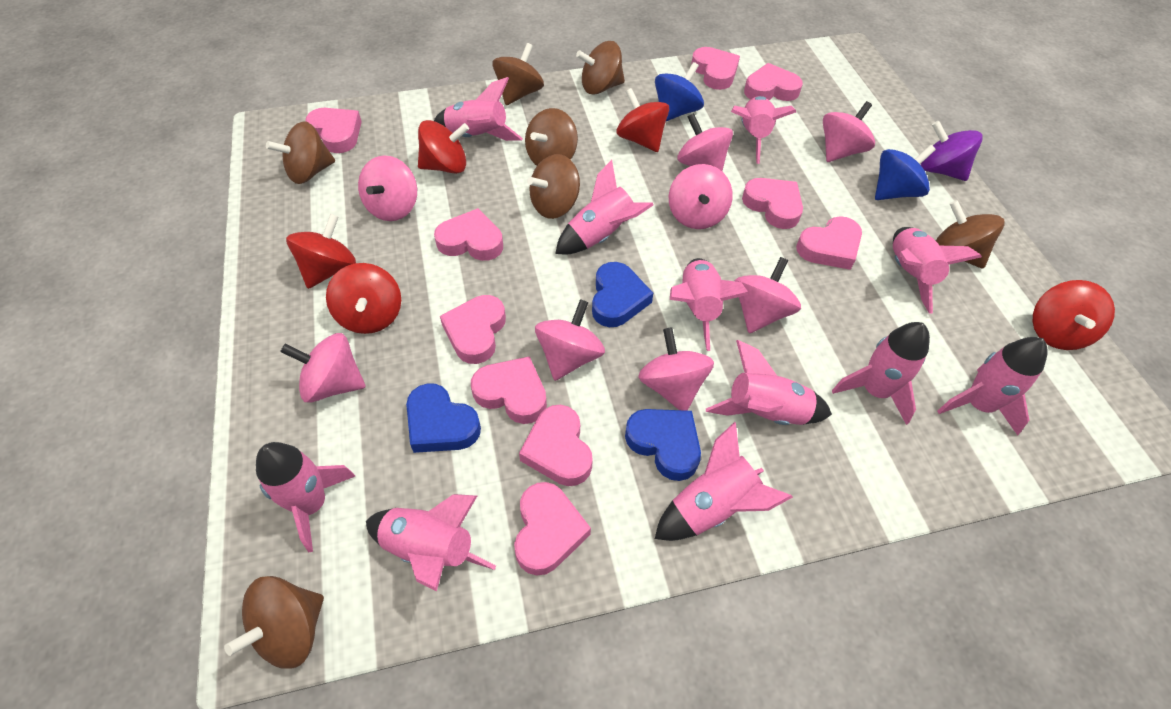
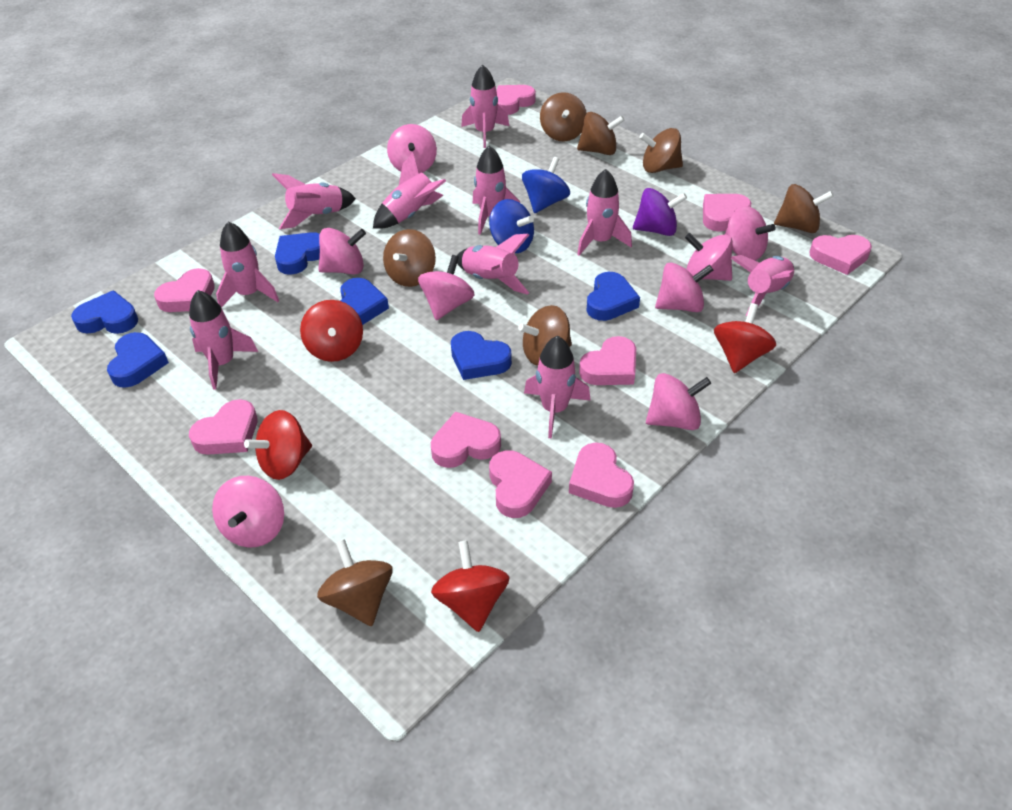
blue heart: 3 -> 6
pink heart: 10 -> 9
pink rocket: 11 -> 10
red spinning top: 5 -> 4

